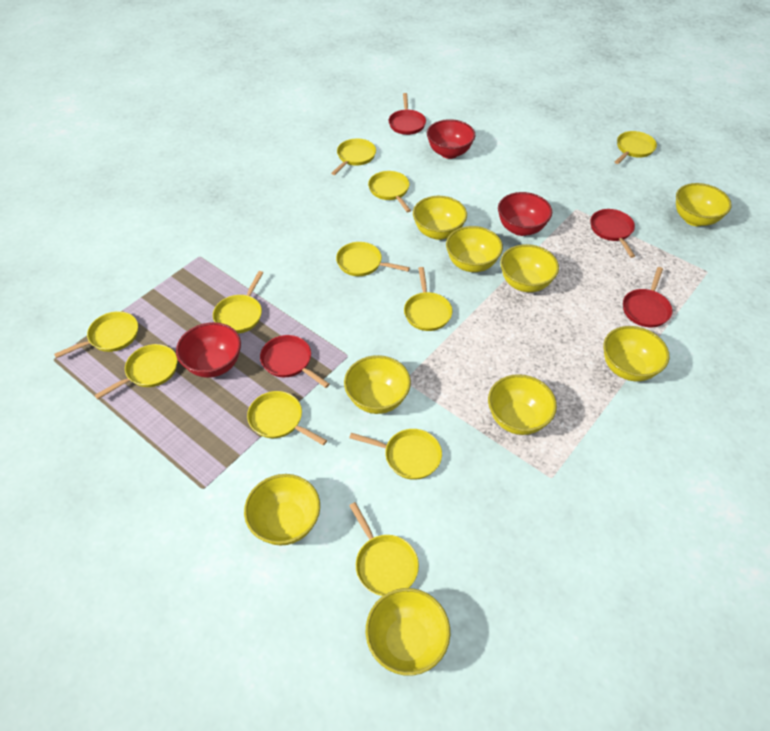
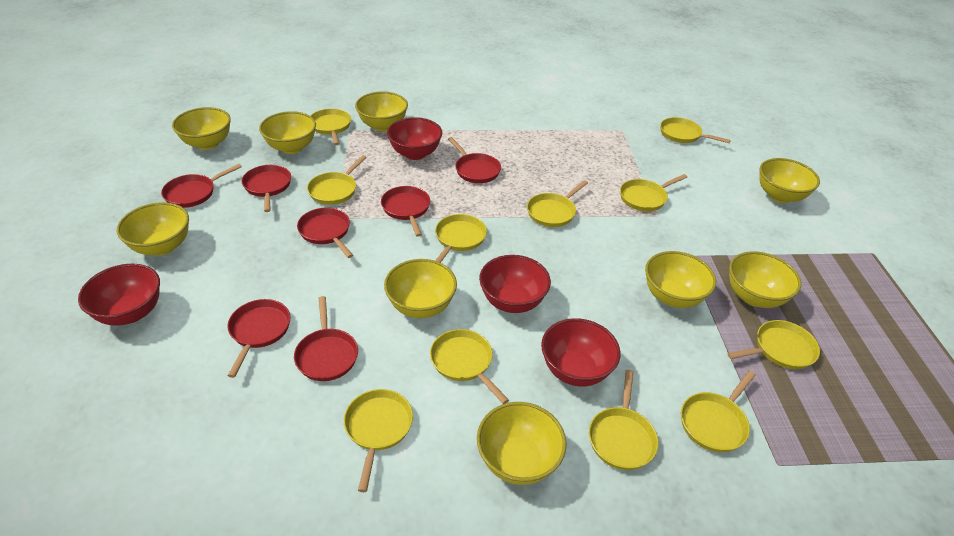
red bowl: 3 -> 4
red pan: 4 -> 7

